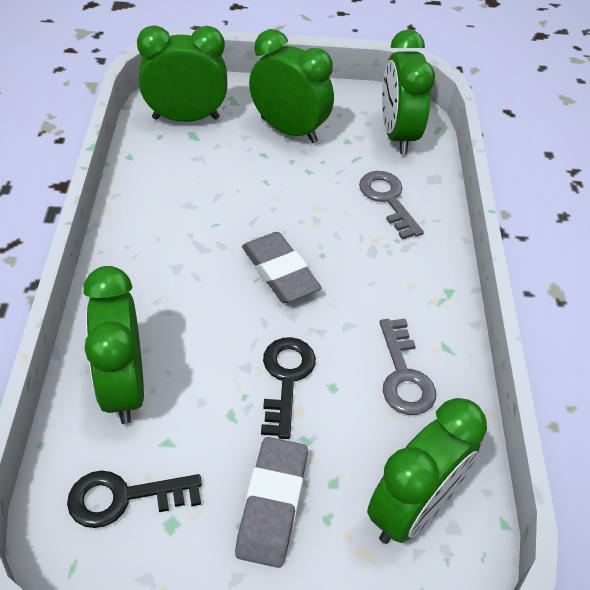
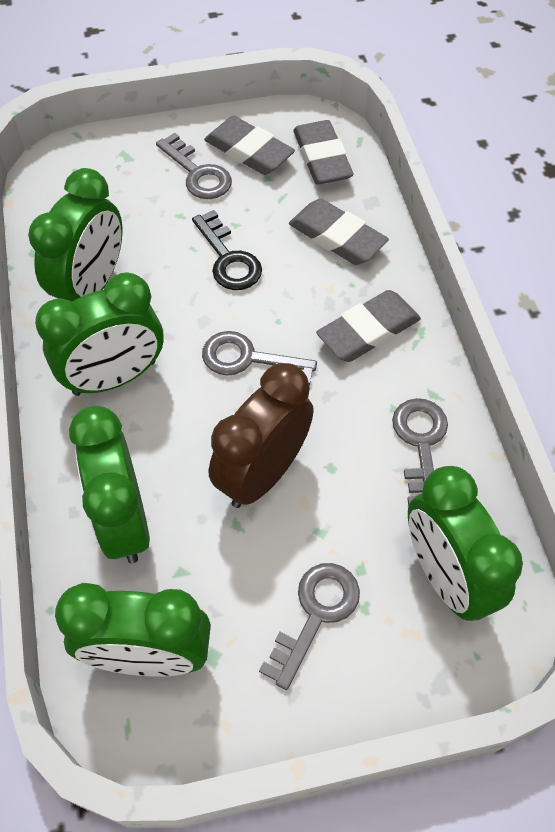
black key: 2 -> 1
brown clock: 0 -> 1
grey eraser: 2 -> 4
grey key: 2 -> 4

